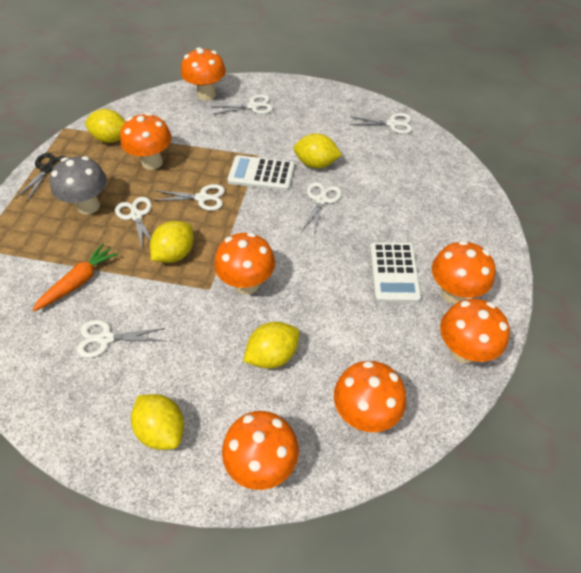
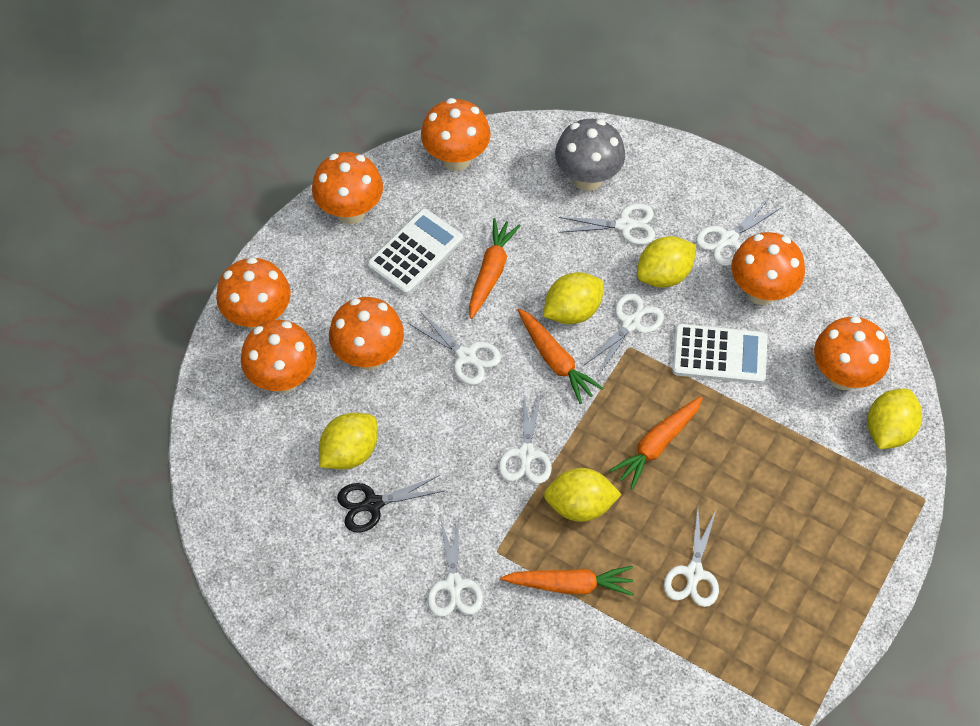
orange carrot: 1 -> 4
white scissors: 6 -> 7

